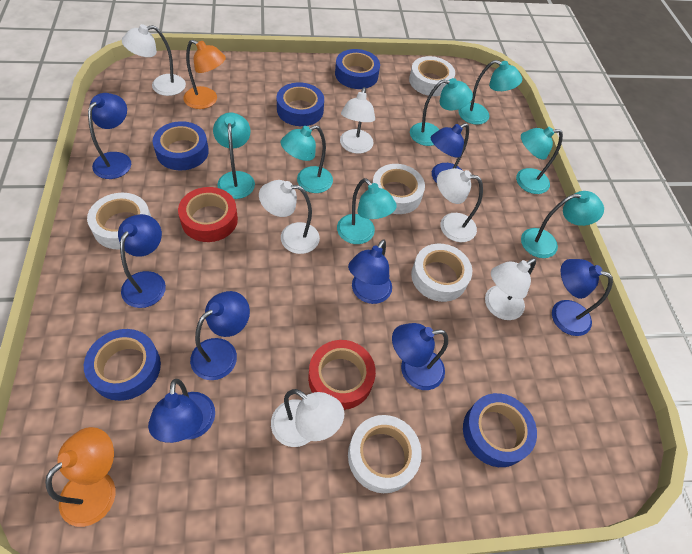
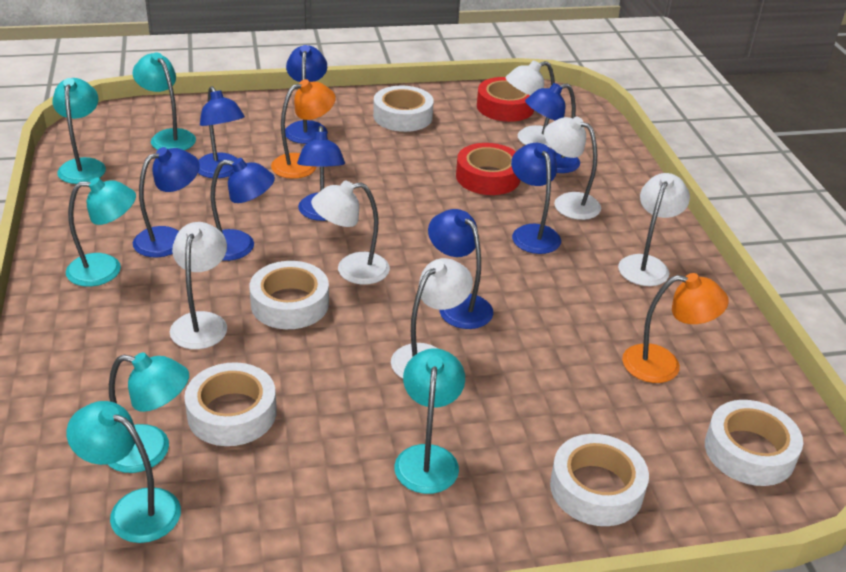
blue tape: 5 -> 0
turquoise lamp: 7 -> 6

